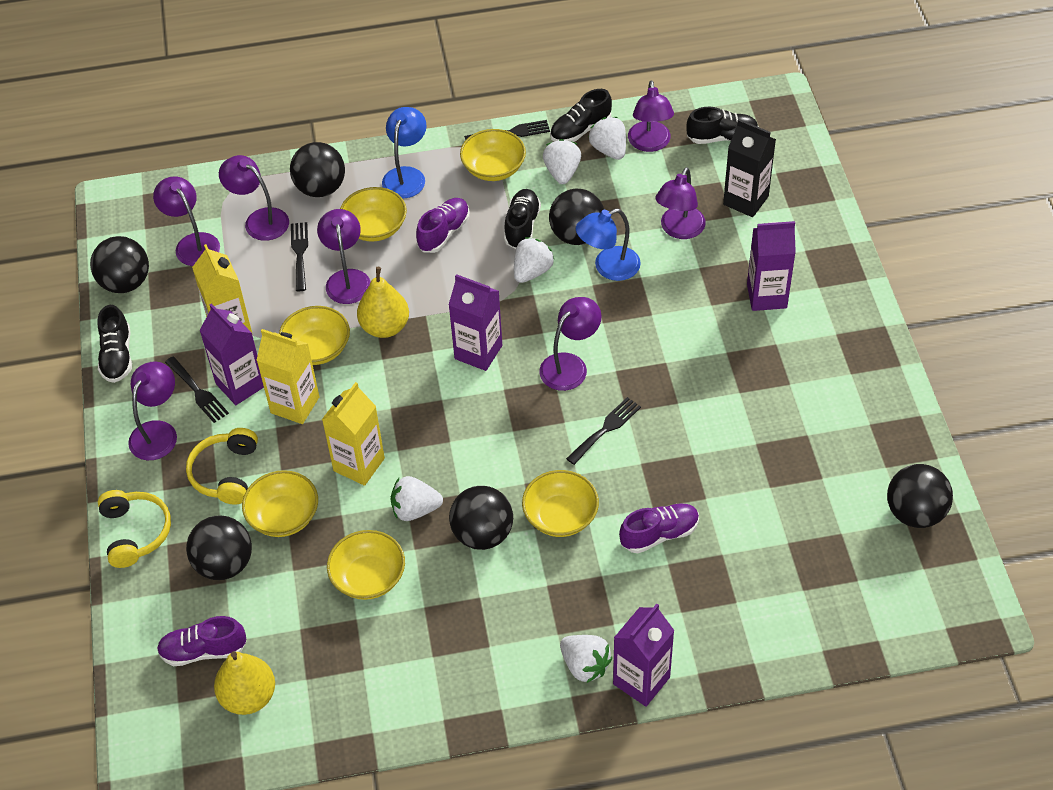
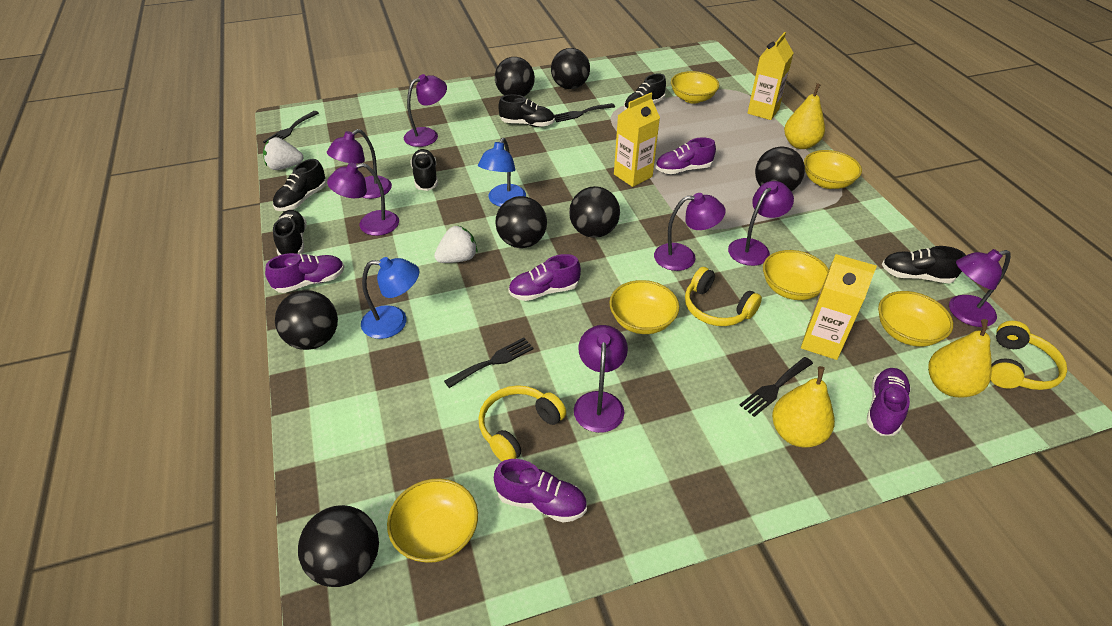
black ball: 6 -> 7
black carton: 1 -> 0
black shoe: 4 -> 6
purple carton: 4 -> 0
purple shoe: 3 -> 5
white strawberry: 5 -> 2
yellow headphones: 2 -> 3
yellow pear: 2 -> 3

